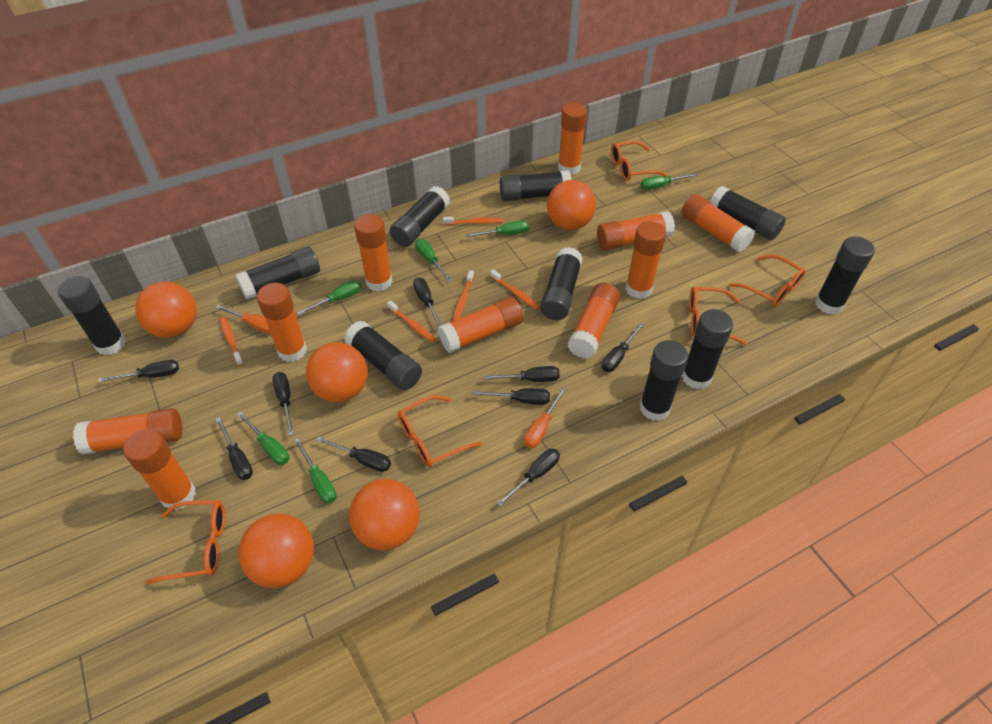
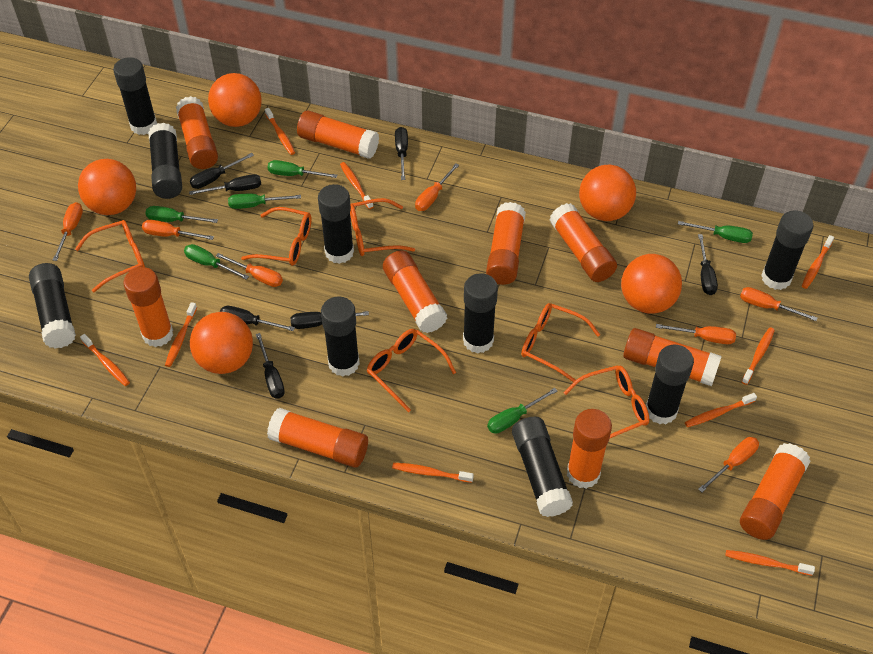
black glue stick: 10 -> 9
black screwdriver: 9 -> 7
orange glasses: 5 -> 6
orange screwdriver: 2 -> 7
orange toothbrush: 5 -> 9

